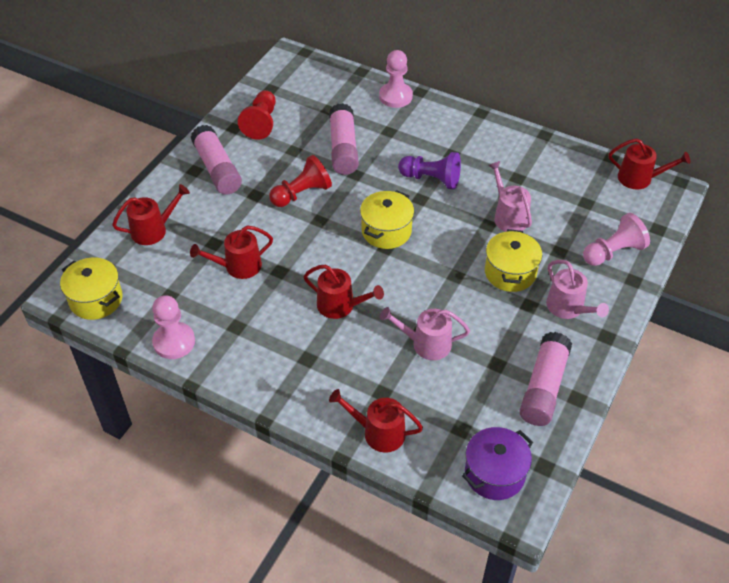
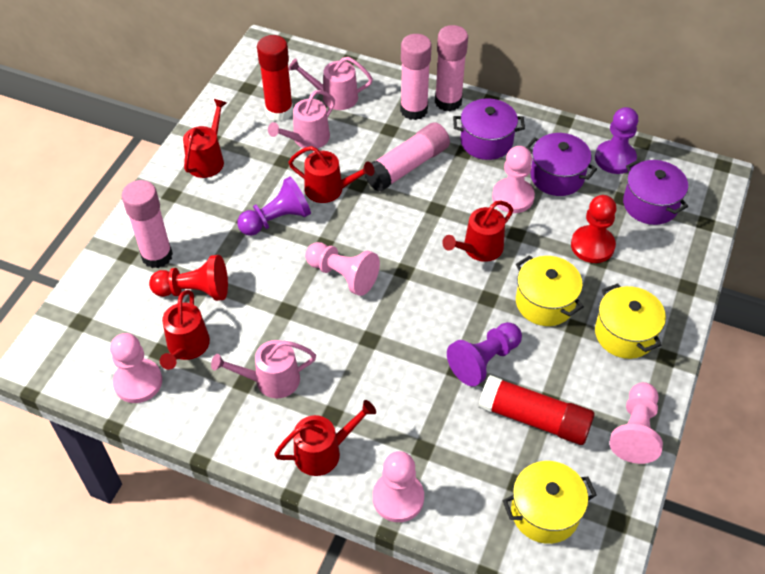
pink glue stick: 3 -> 4
pink pawn: 3 -> 5
purple pawn: 1 -> 3
purple pot: 1 -> 3
red glue stick: 0 -> 2

